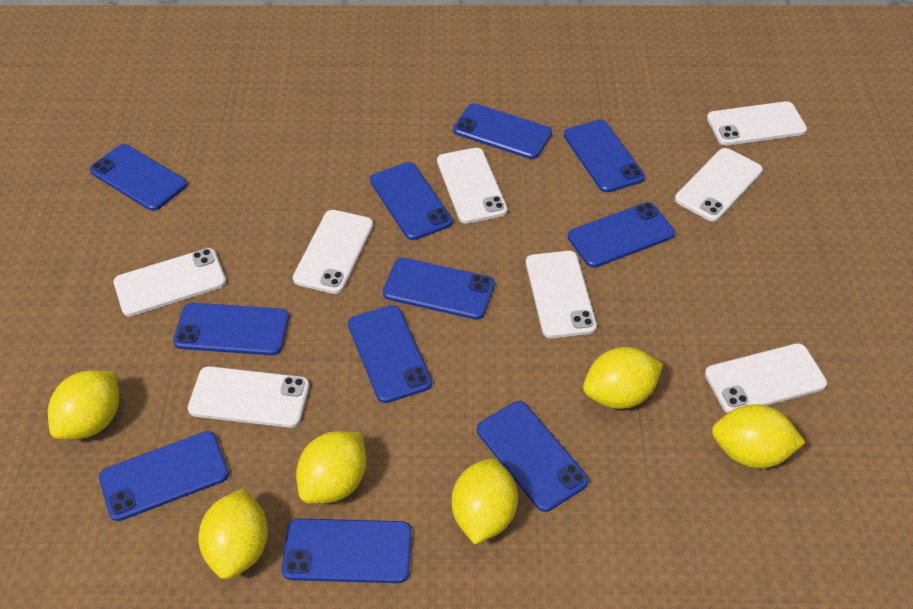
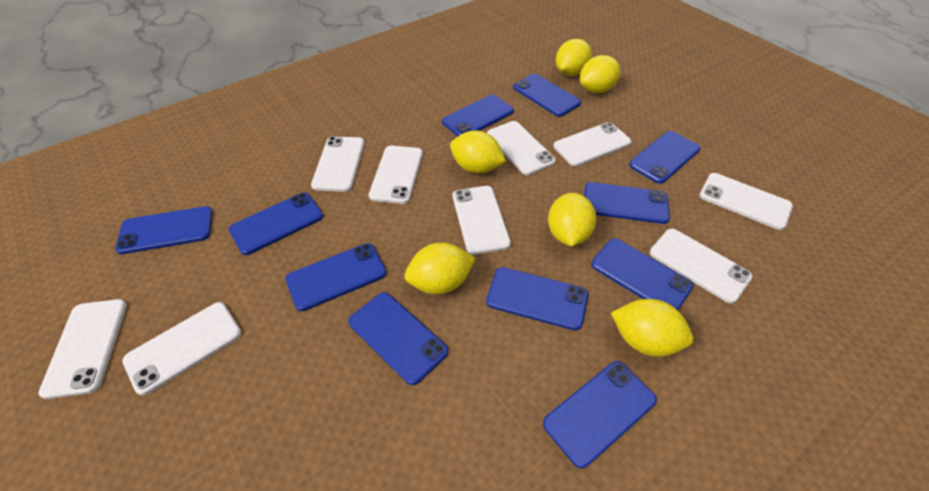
white phone: 8 -> 9

